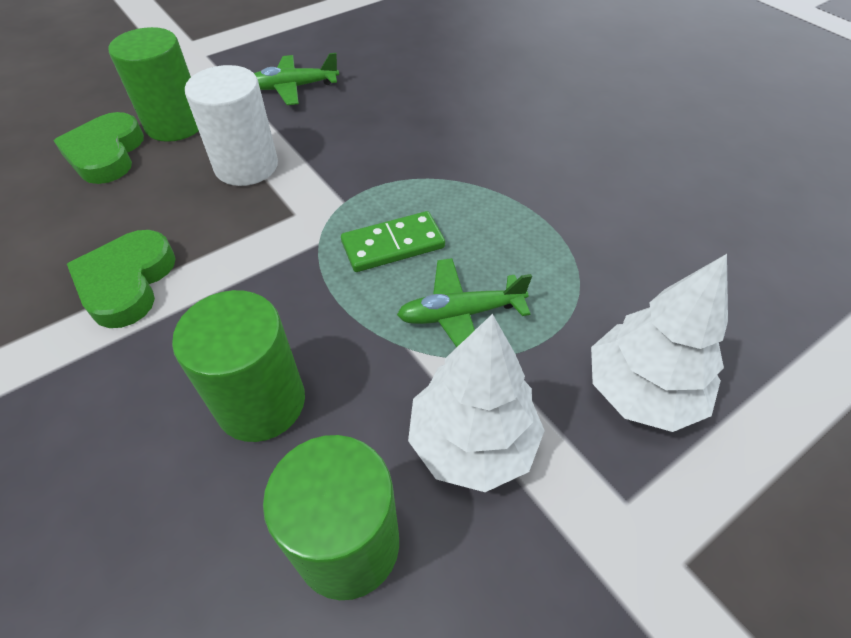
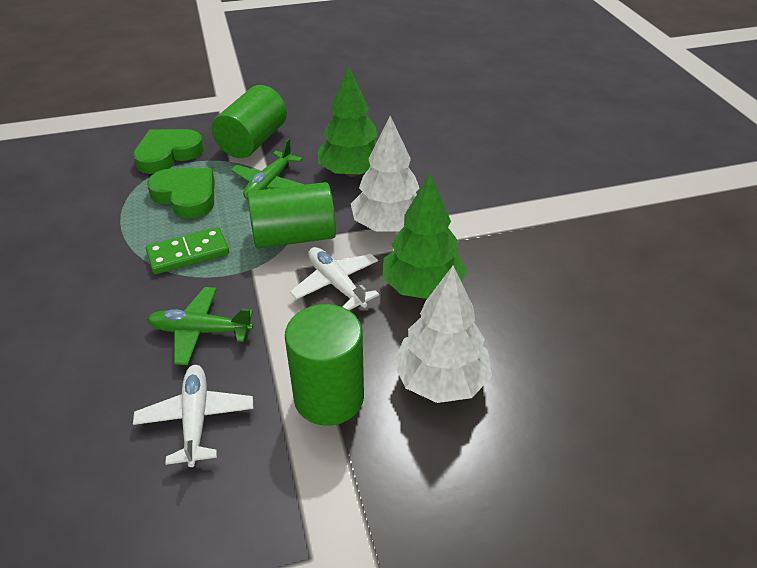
green tree: 0 -> 2
white cylinder: 1 -> 0
white plane: 0 -> 2

